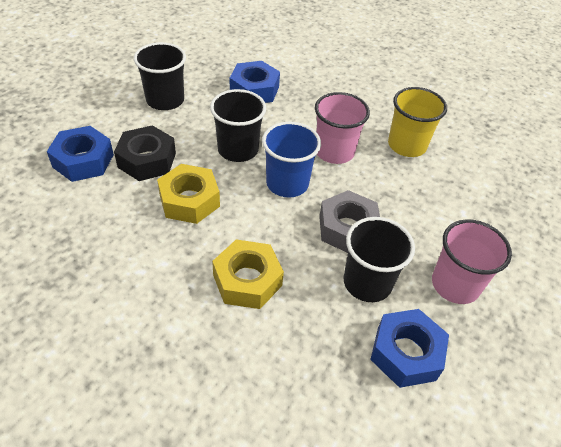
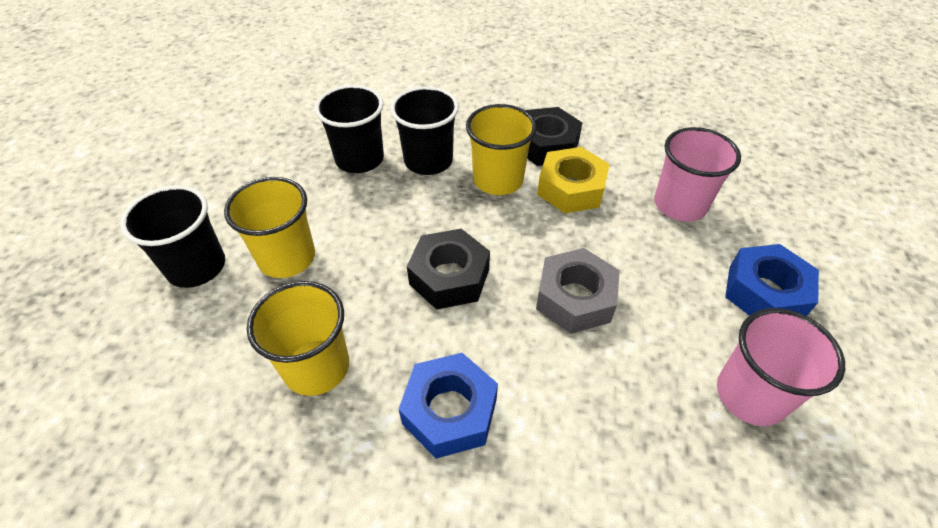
black nut: 1 -> 2
blue cup: 1 -> 0
blue nut: 3 -> 2
yellow cup: 1 -> 3
yellow nut: 2 -> 1

